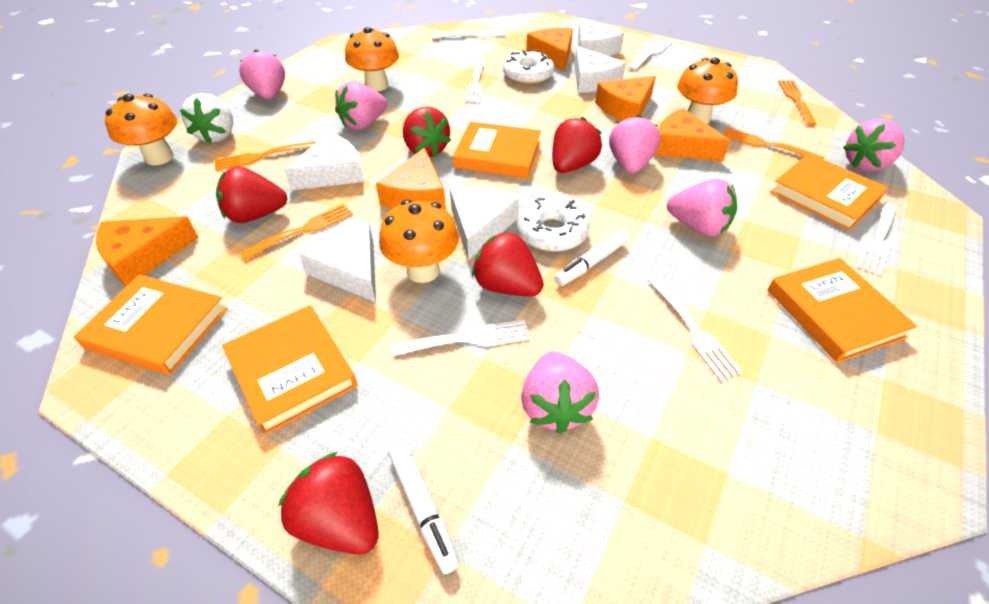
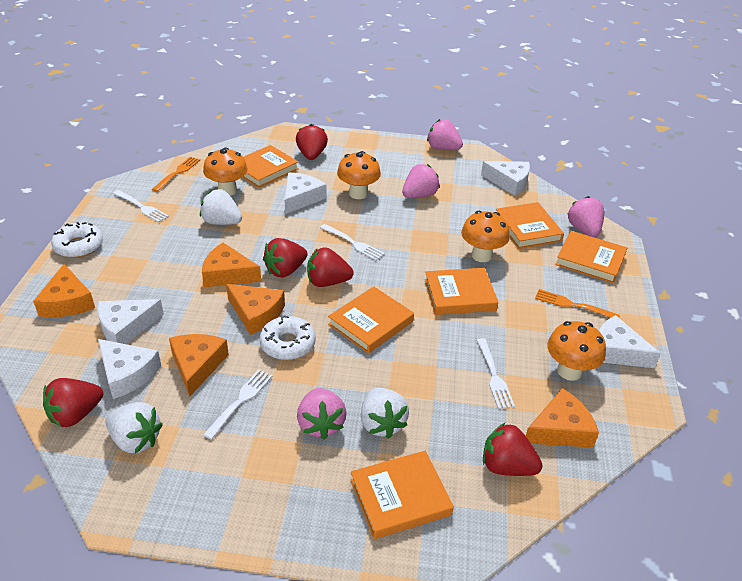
orange book: 5 -> 6
orange fork: 4 -> 2
pink strawberry: 6 -> 4
white fork: 6 -> 4
white marker: 2 -> 0
white strawberry: 1 -> 3

